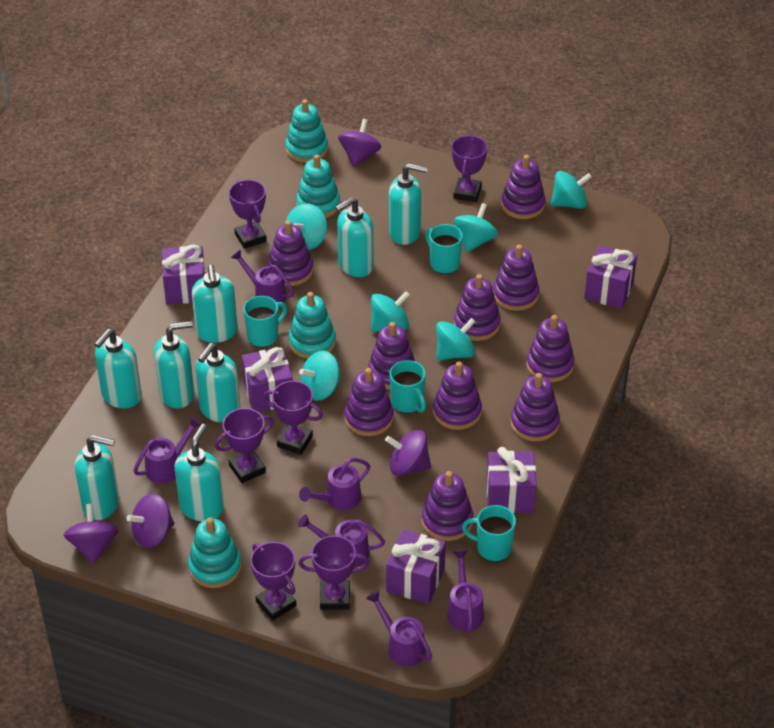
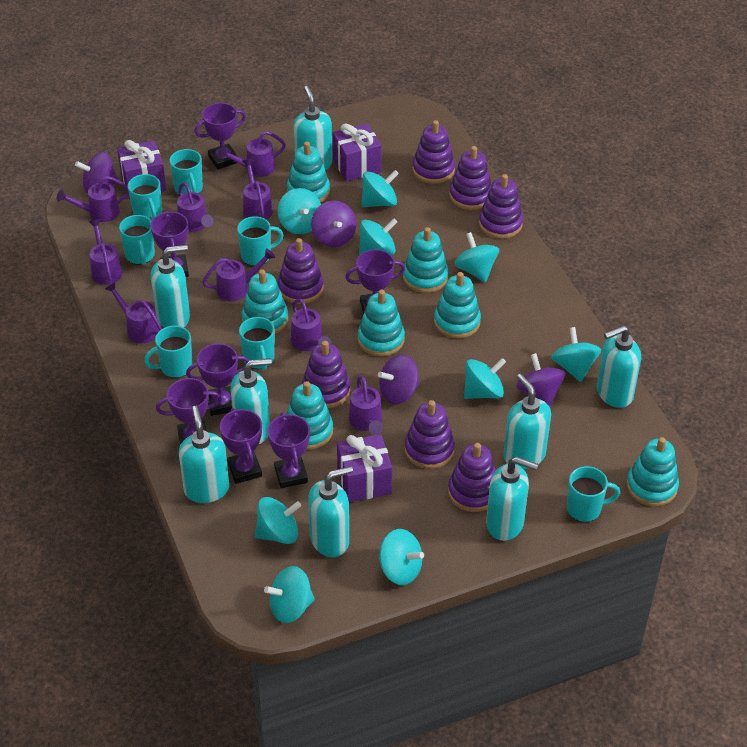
purple gift: 5 -> 3
purple stacking toy: 10 -> 7
purple trophy: 6 -> 7
purple watering can: 6 -> 9
turquoise mug: 4 -> 7
turquoise spinning top: 6 -> 9
turquoise stacking toy: 4 -> 7

